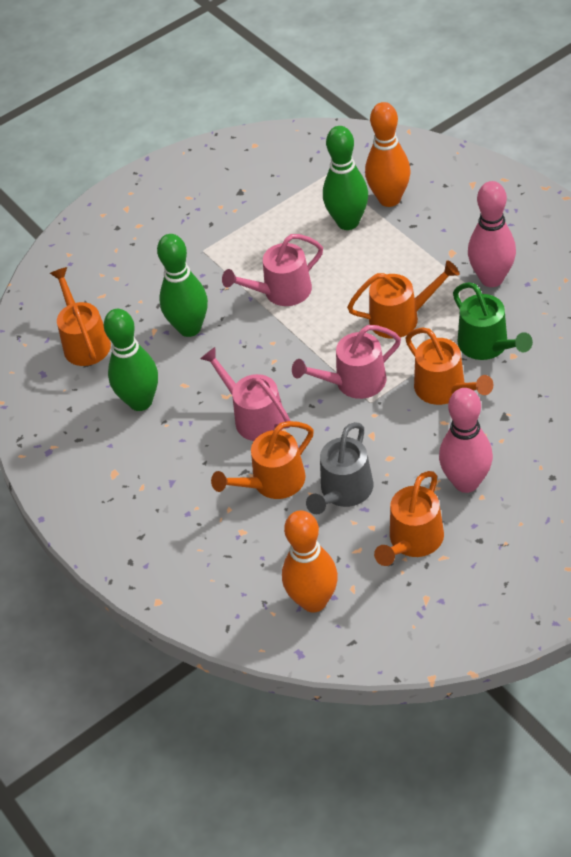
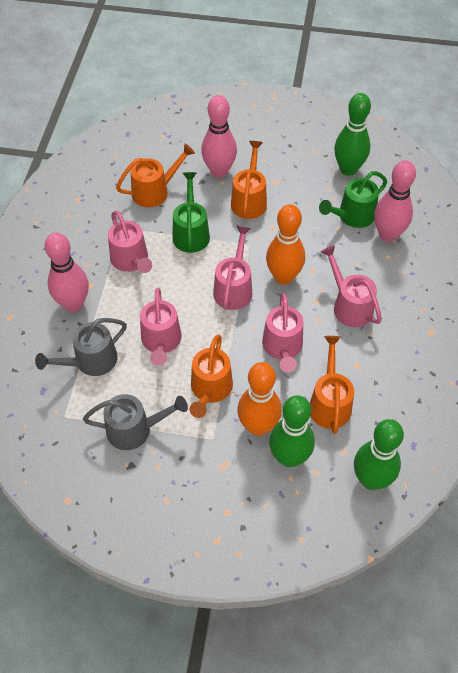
green watering can: 1 -> 2
grey watering can: 1 -> 2
orange watering can: 5 -> 4
pink bowling pin: 2 -> 3
pink watering can: 3 -> 5

